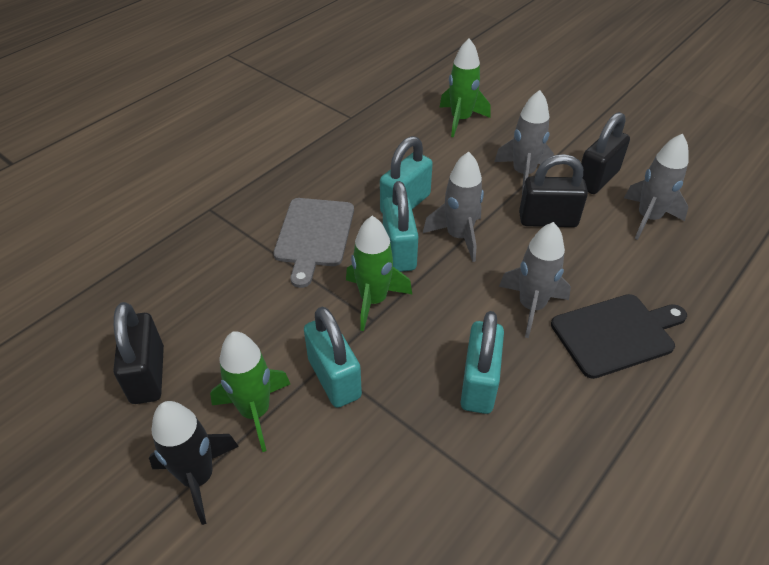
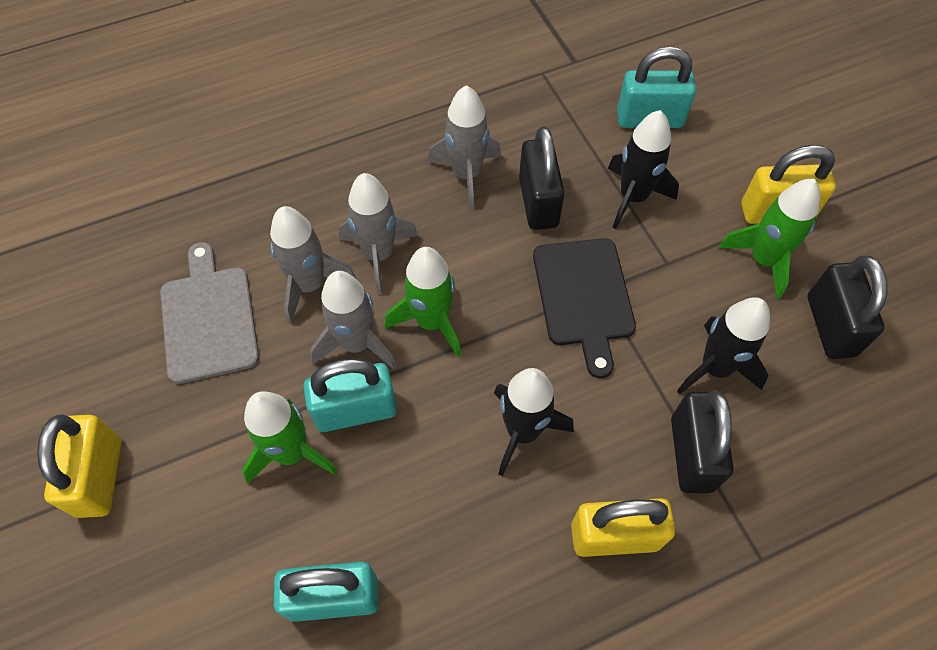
black rocket: 1 -> 3
turquoise padlock: 4 -> 3
yellow padlock: 0 -> 3

